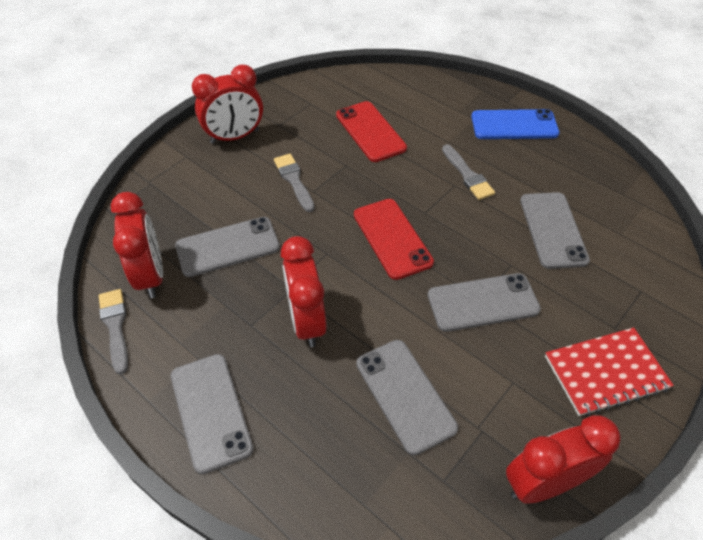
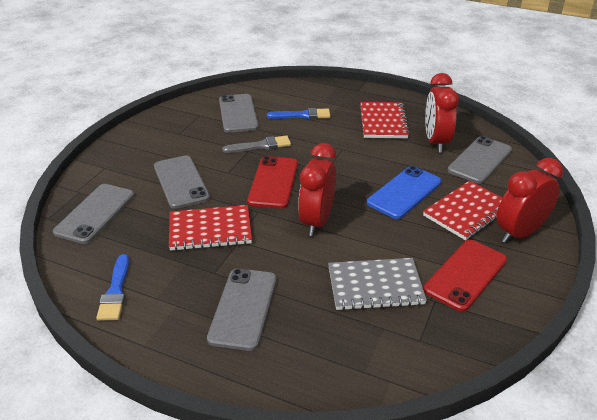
blue brush: 0 -> 2
grey brush: 3 -> 1
grey notebook: 0 -> 1
red clock: 4 -> 3
red notebook: 1 -> 3

